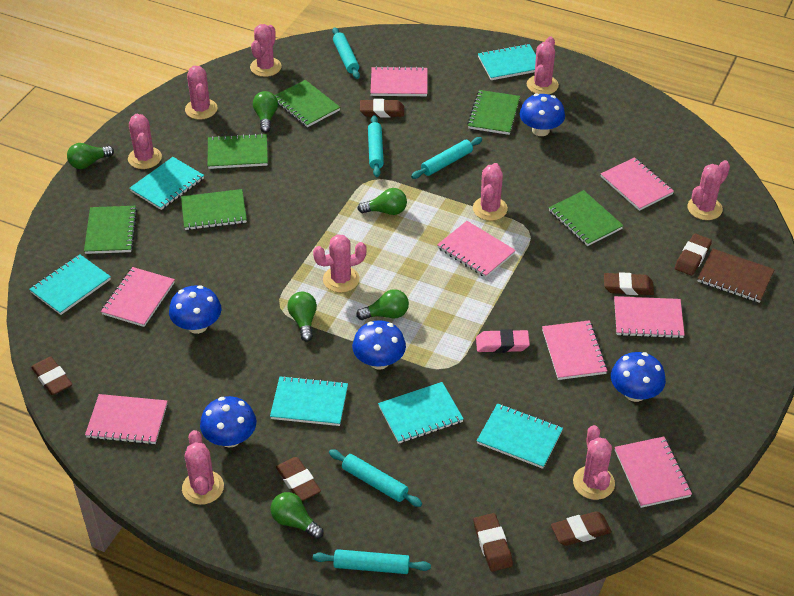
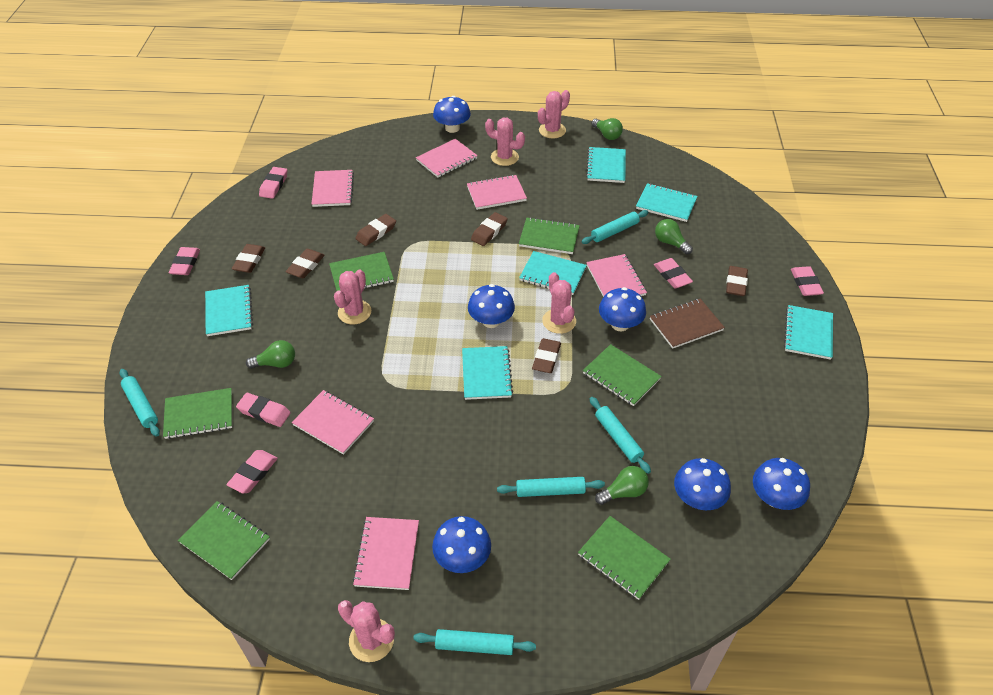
blue mushroom: 5 -> 6
brown eraser: 7 -> 6
green light bulb: 6 -> 4
pink cactus: 9 -> 5
pink eraser: 1 -> 6
pink notebook: 8 -> 6

